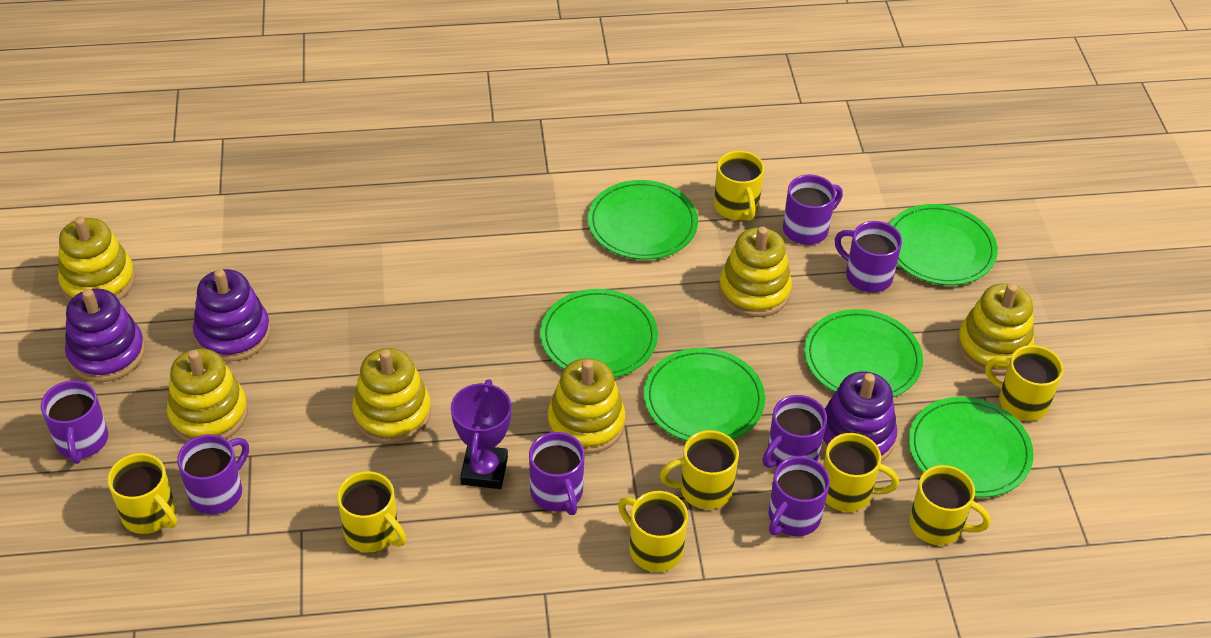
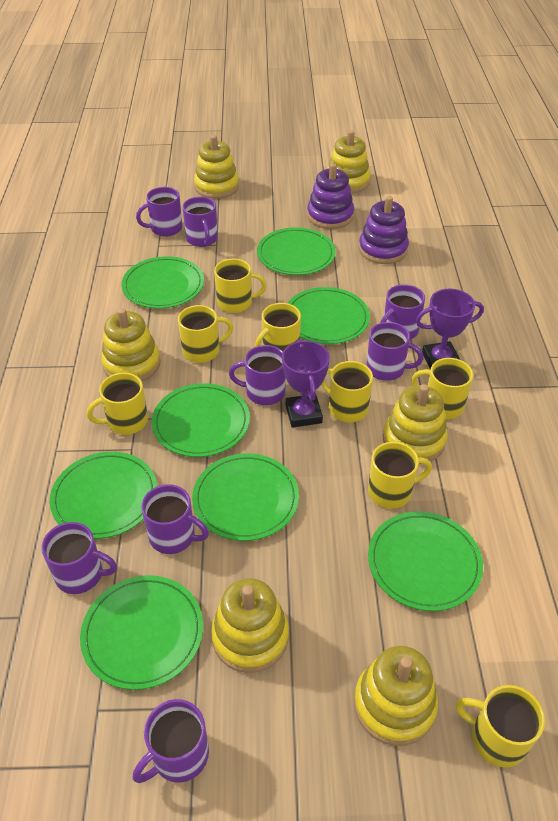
green plate: 6 -> 8
purple mug: 7 -> 8
purple stacking toy: 3 -> 2
purple trophy: 1 -> 2

